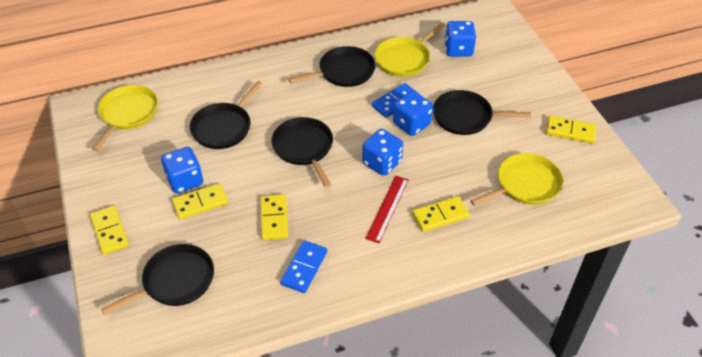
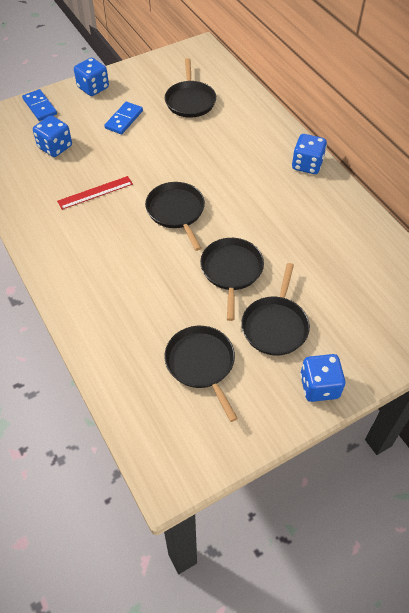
yellow domino: 5 -> 0
yellow pan: 3 -> 0

